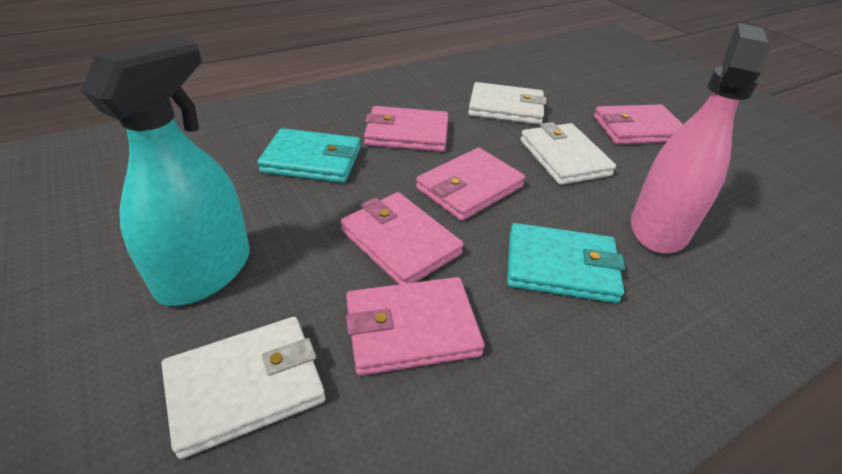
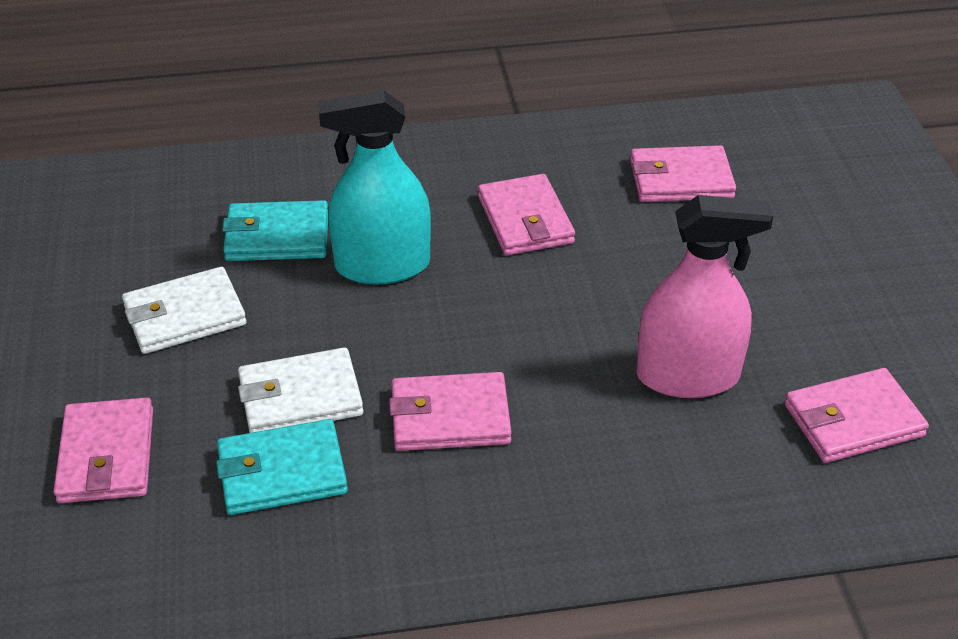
white wallet: 3 -> 2

